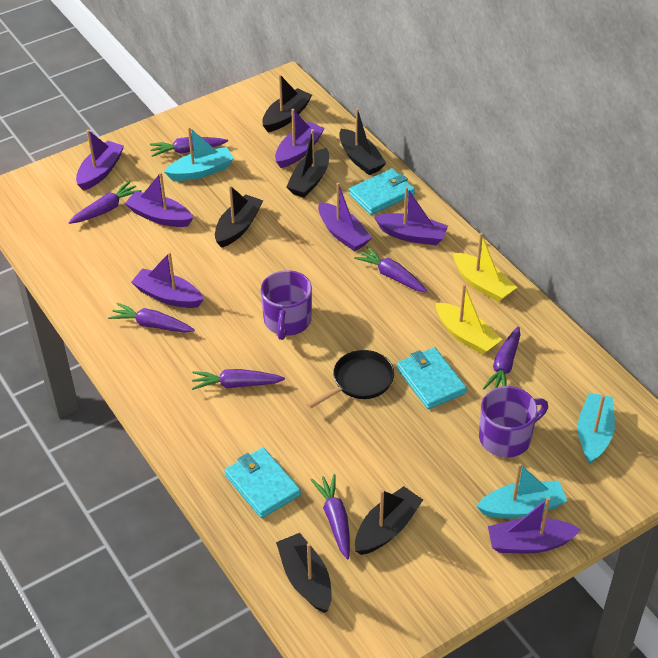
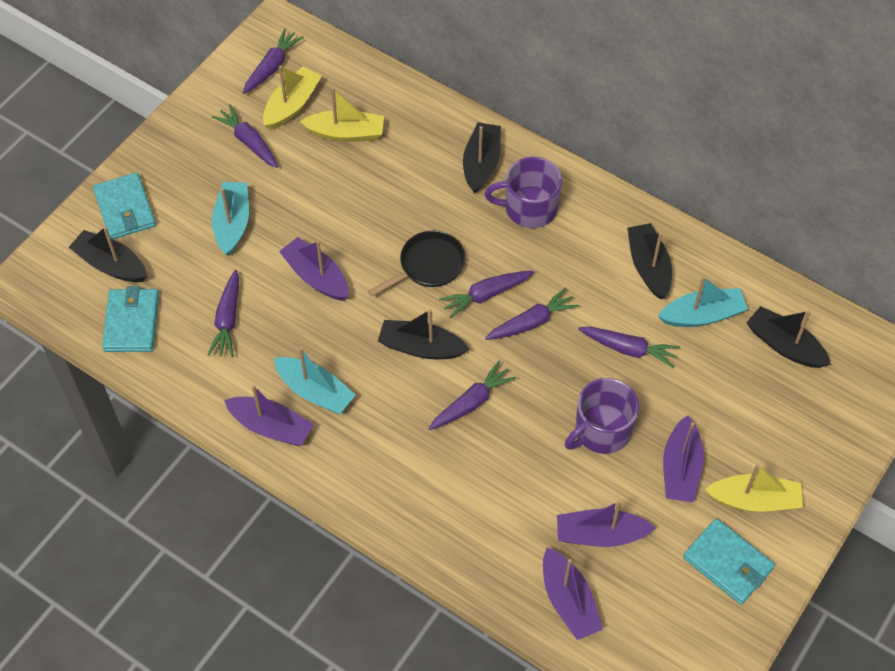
black boat: 6 -> 5
purple boat: 7 -> 5
yellow boat: 2 -> 3

